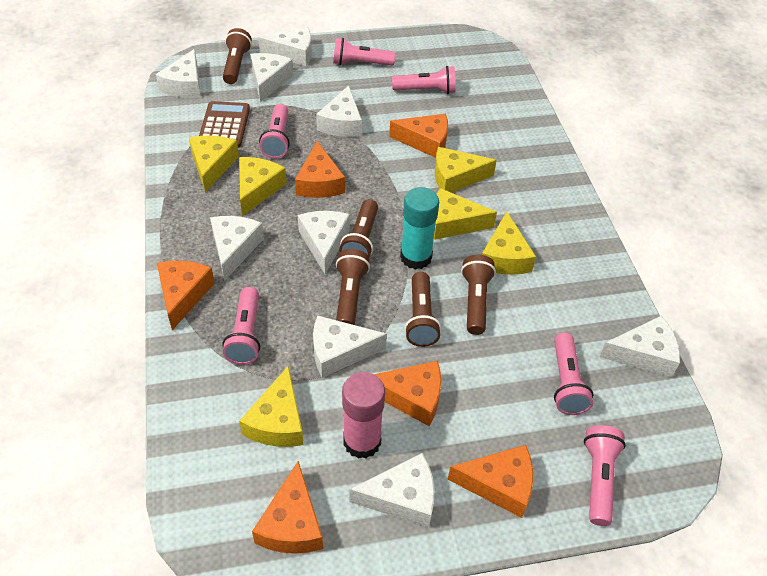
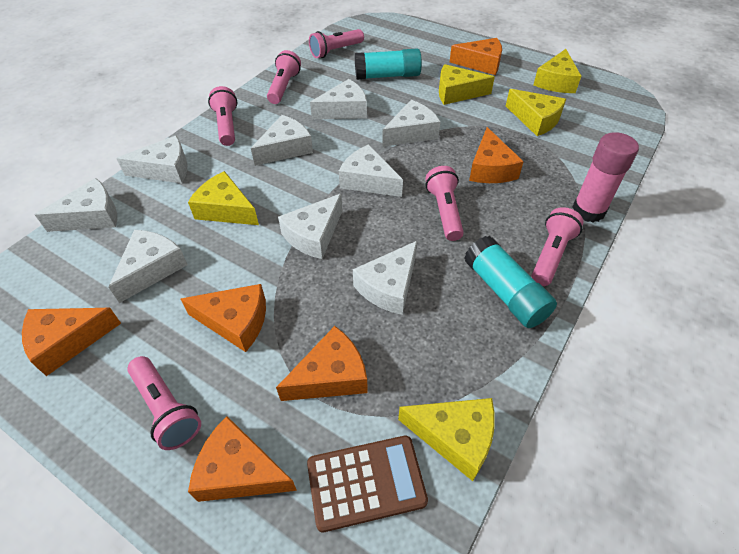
brown flashlight: 5 -> 0
turquoise glue stick: 1 -> 2
yellow cheese: 6 -> 5

